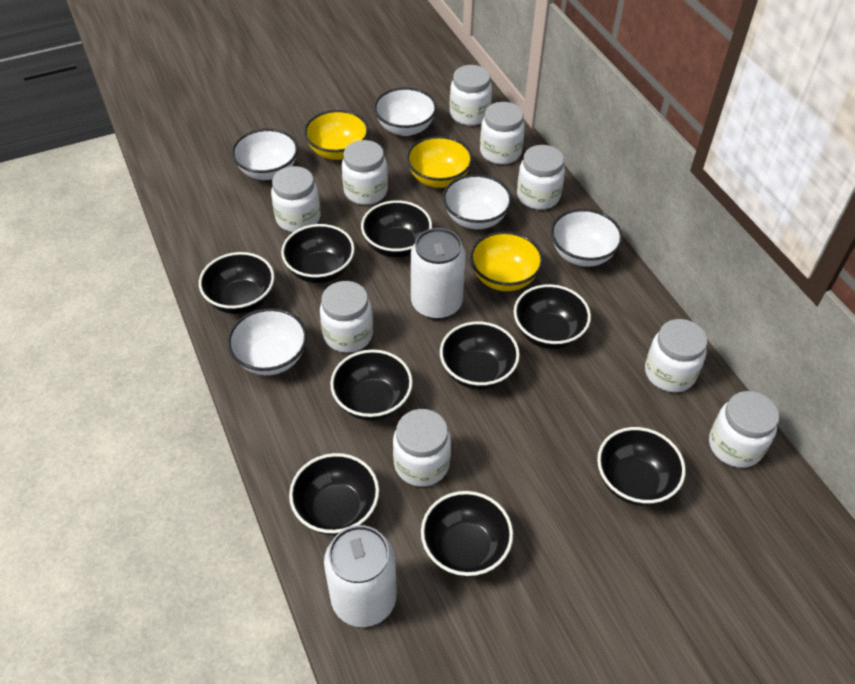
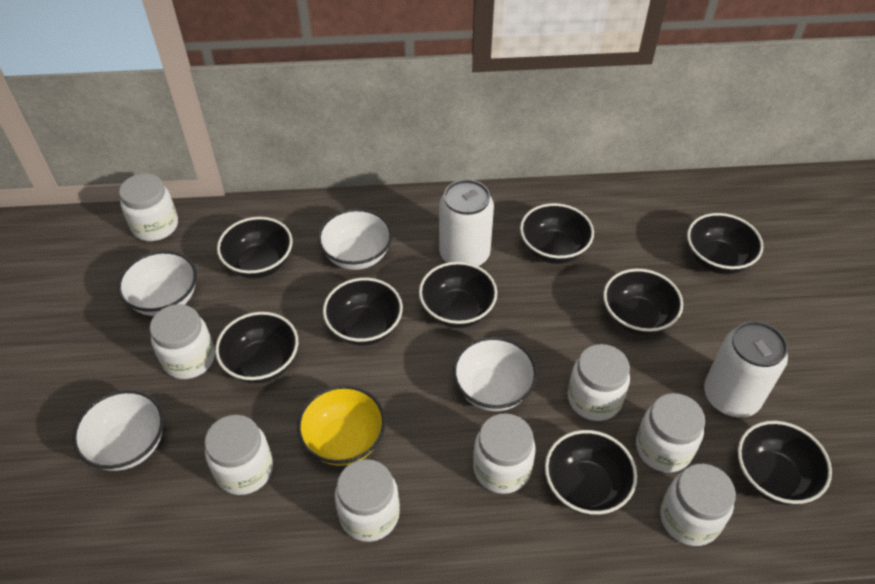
white bowl: 5 -> 4
white jar: 9 -> 8
yellow bowl: 3 -> 1

